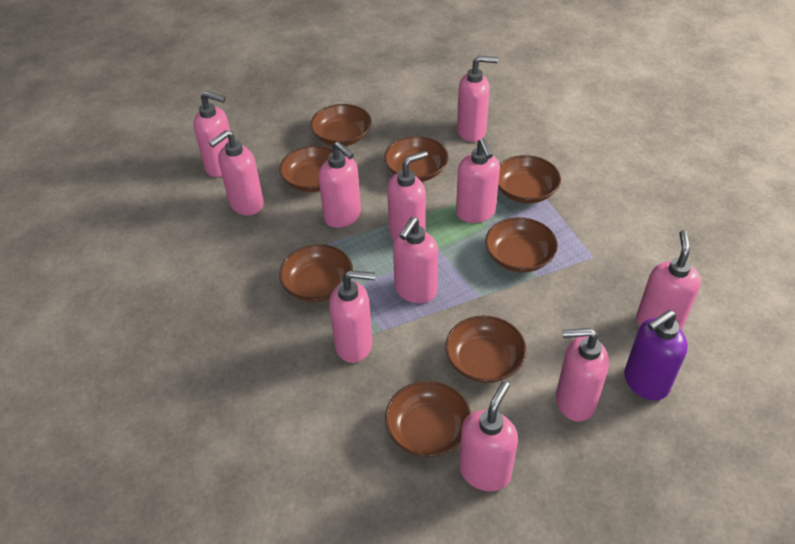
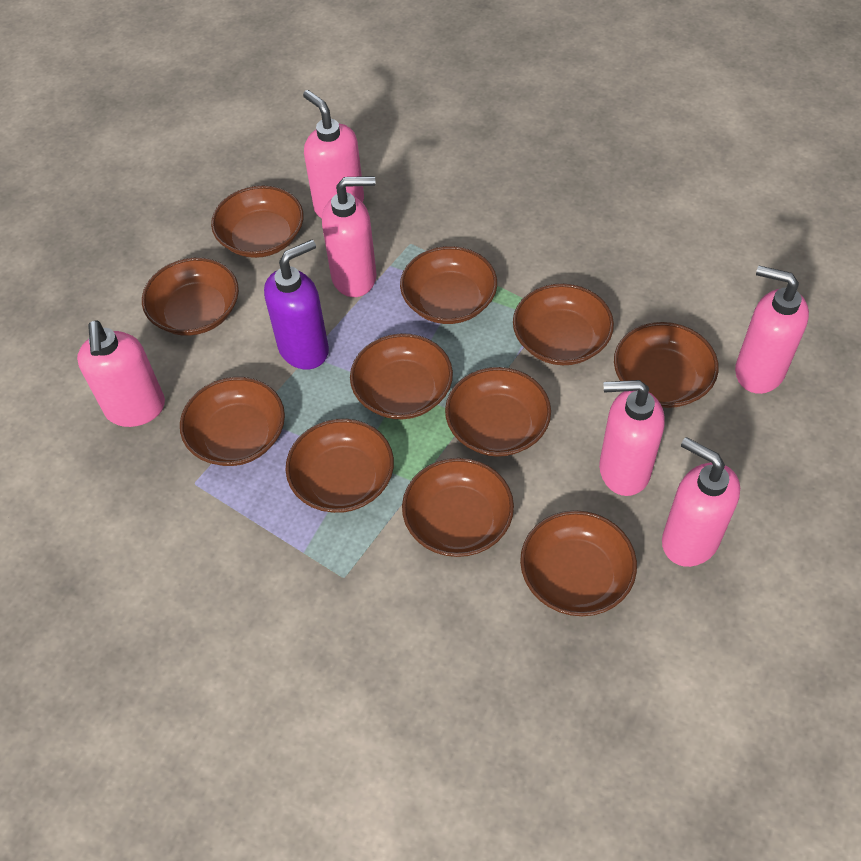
brown bowl: 8 -> 11
pink soap dispenser: 11 -> 6

